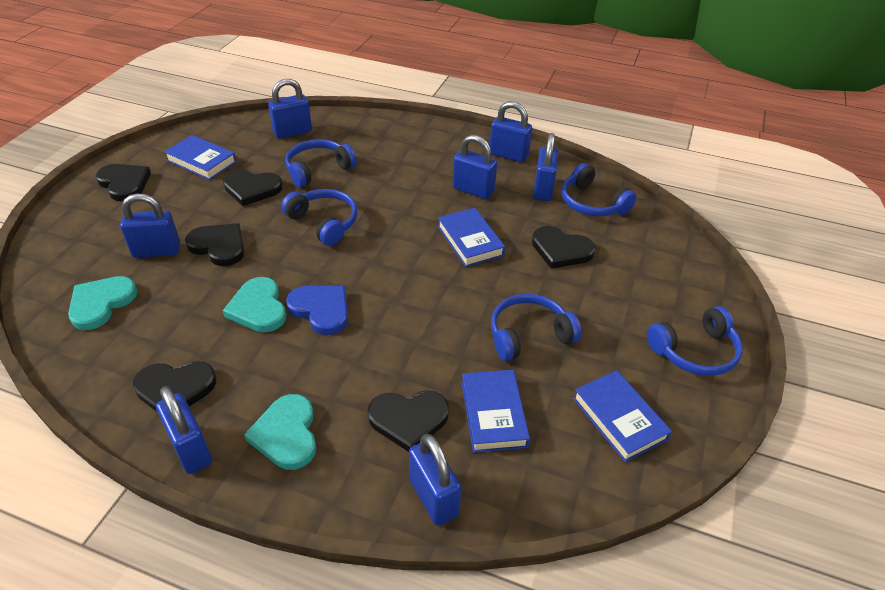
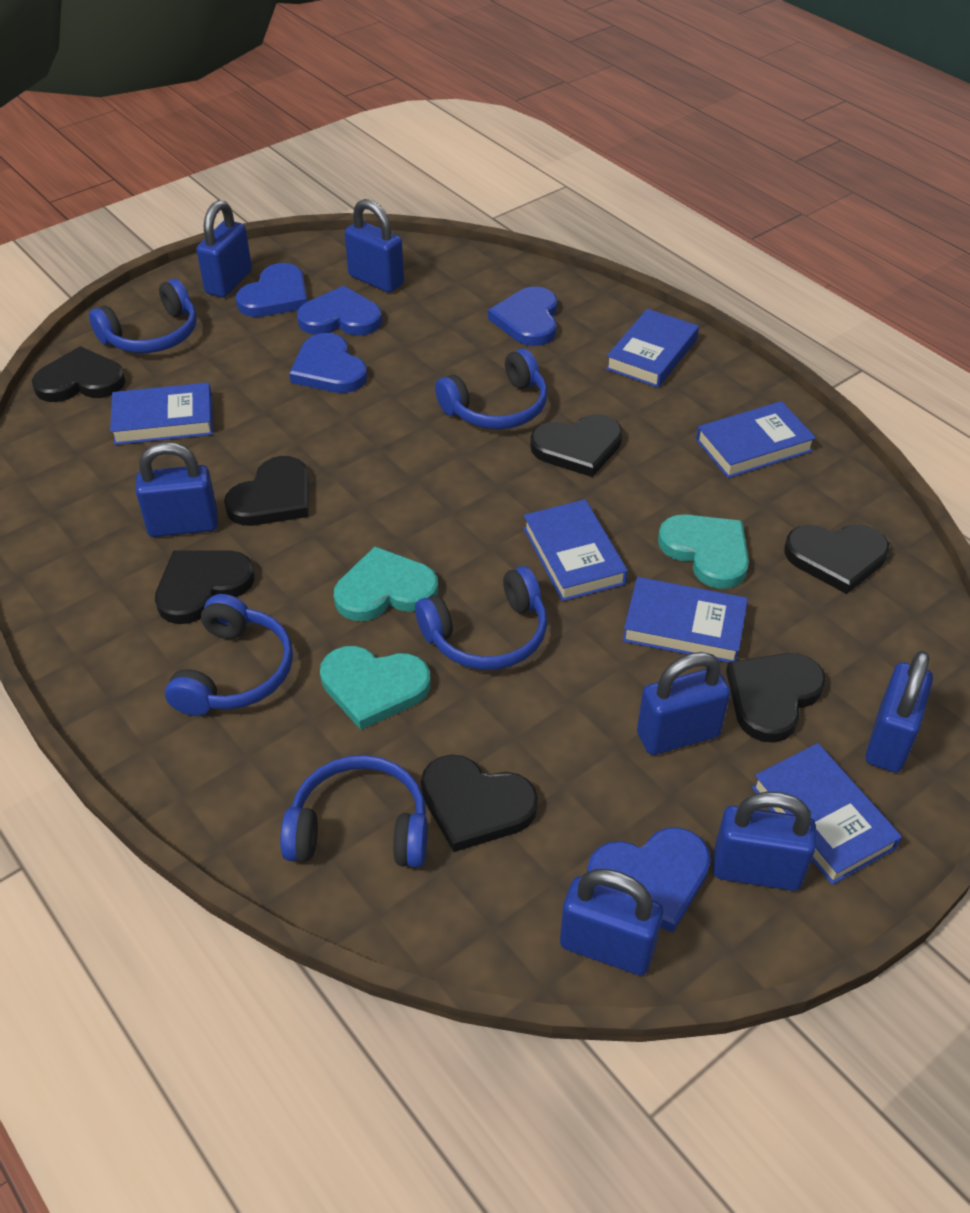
black heart: 6 -> 7
blue book: 4 -> 6
blue heart: 1 -> 5

